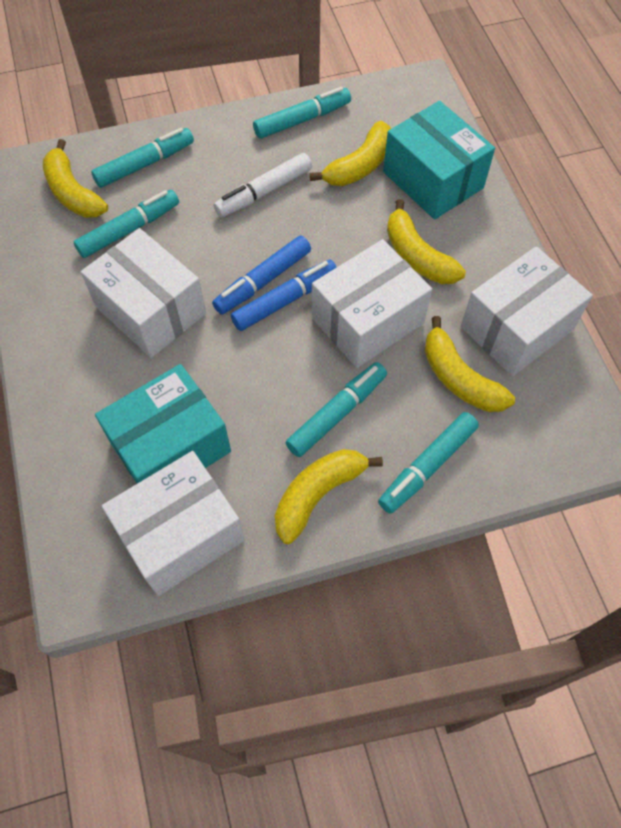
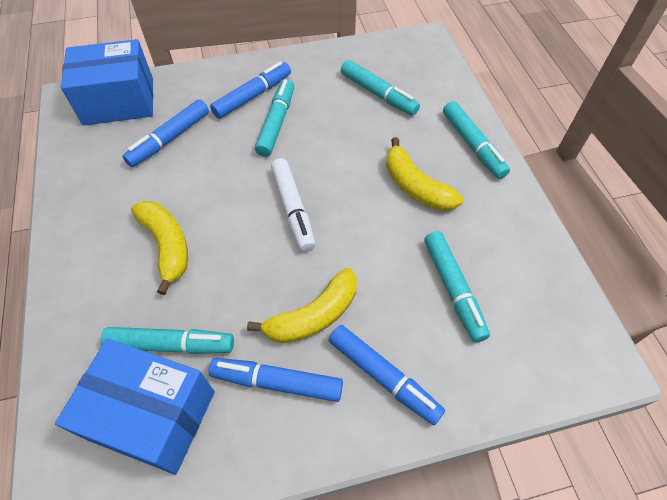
blue box: 0 -> 2
blue marker: 2 -> 4
turquoise box: 2 -> 0
white box: 4 -> 0
yellow banana: 5 -> 3

